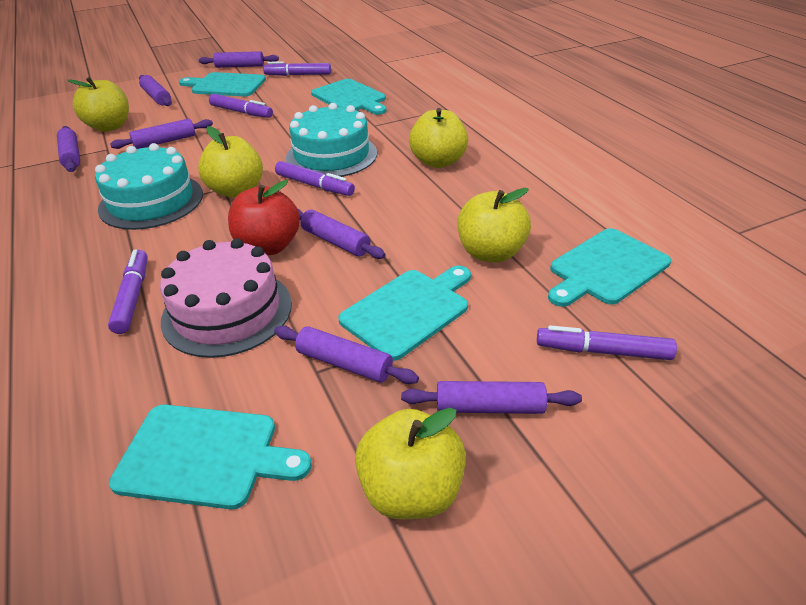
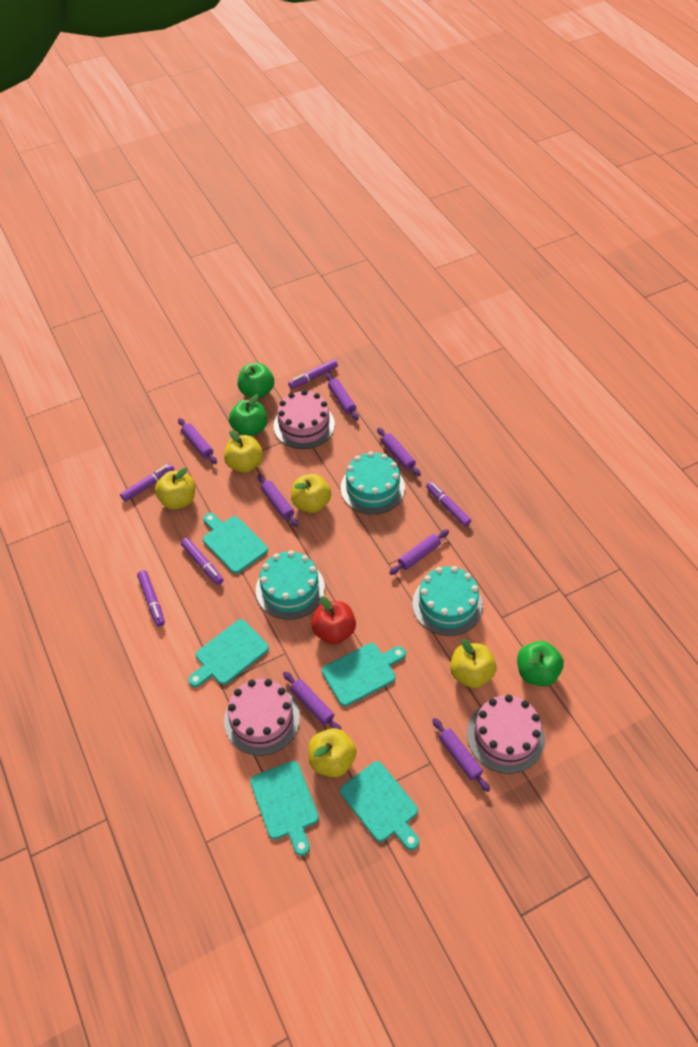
green apple: 0 -> 3
pink cake: 1 -> 3
turquoise cake: 2 -> 3

